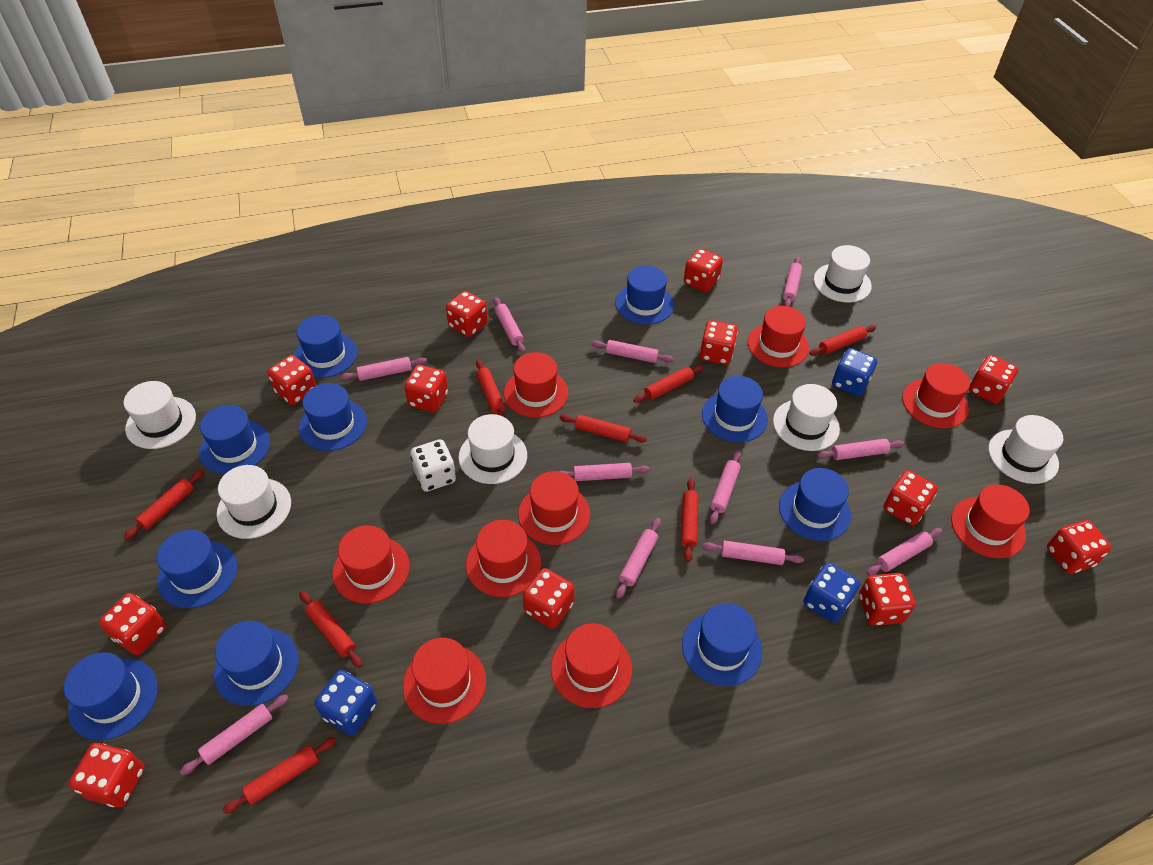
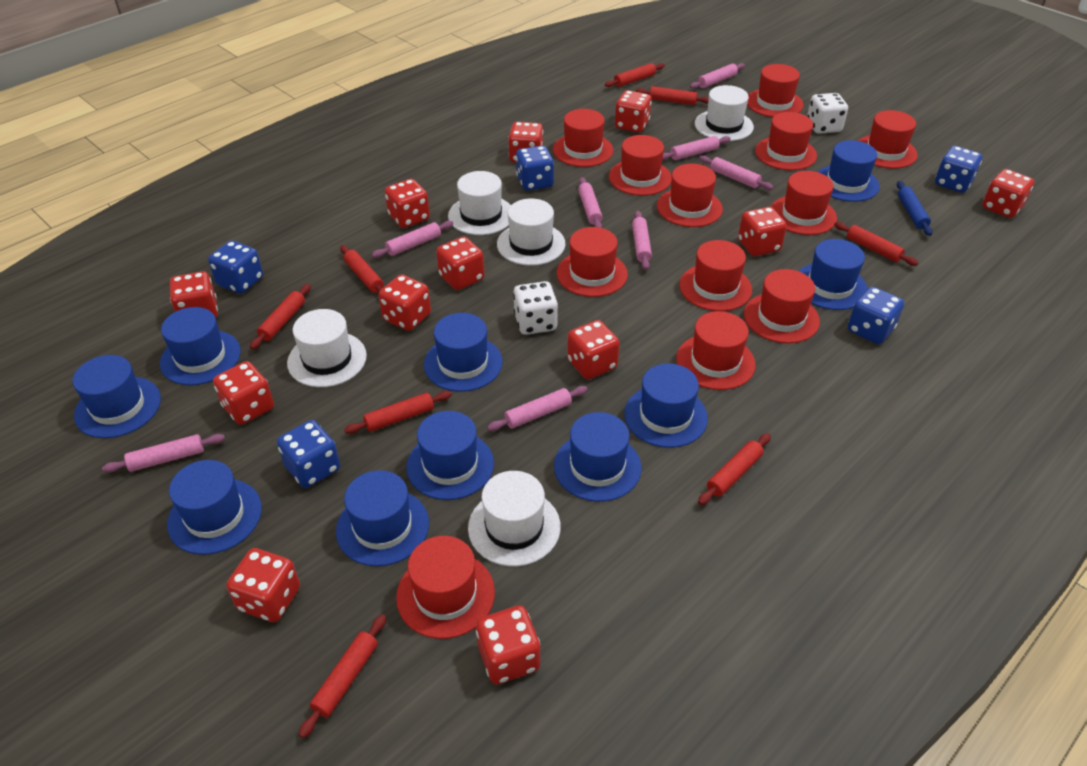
blue dice: 3 -> 5
blue rolling pin: 0 -> 1
pink rolling pin: 11 -> 8
red hat: 9 -> 12
white dice: 1 -> 2
white hat: 6 -> 5

